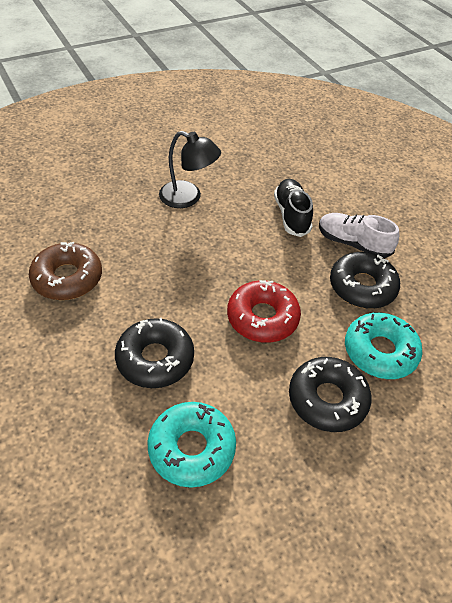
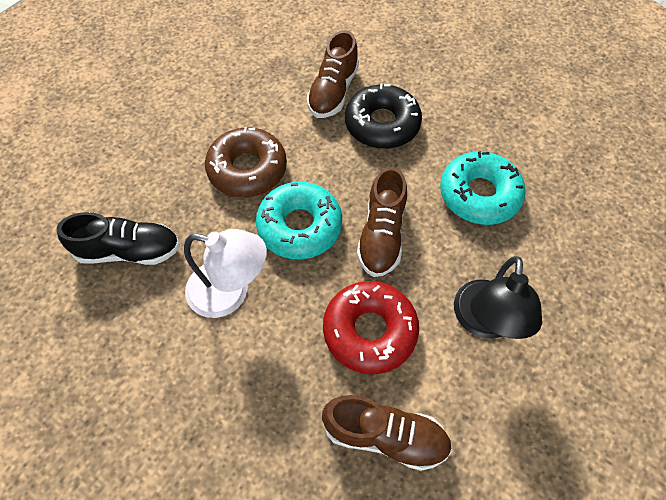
black donut: 3 -> 1
brown shoe: 0 -> 3
white lamp: 0 -> 1
white shoe: 1 -> 0

